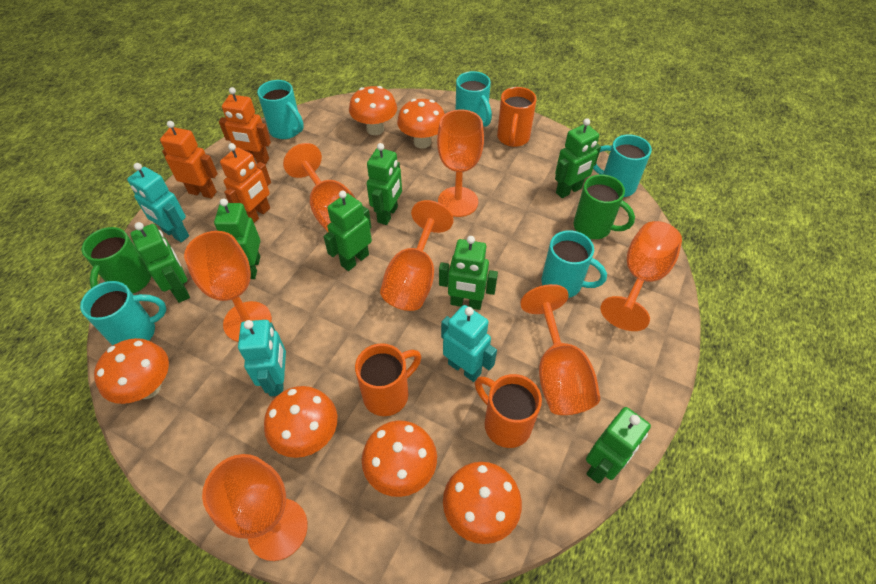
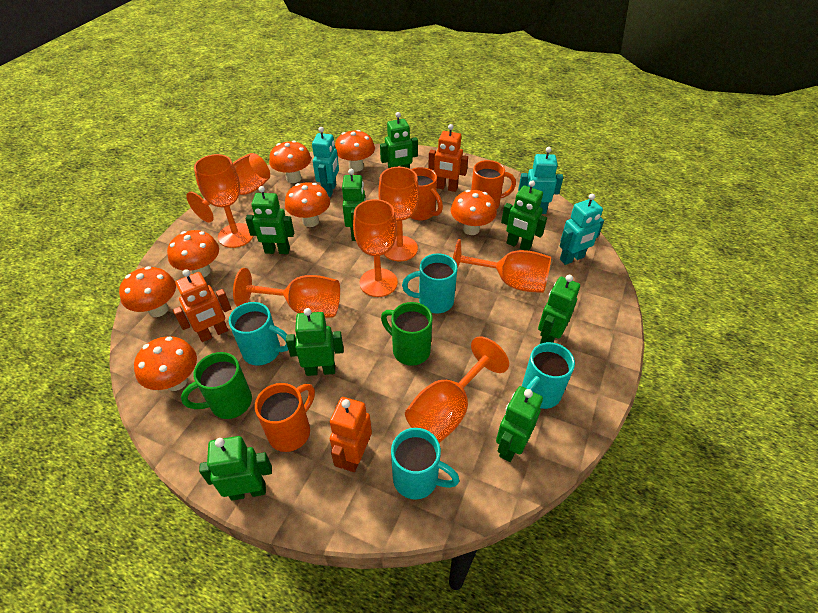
green robot: 7 -> 8
orange mushroom: 6 -> 7
turquoise mug: 5 -> 4

